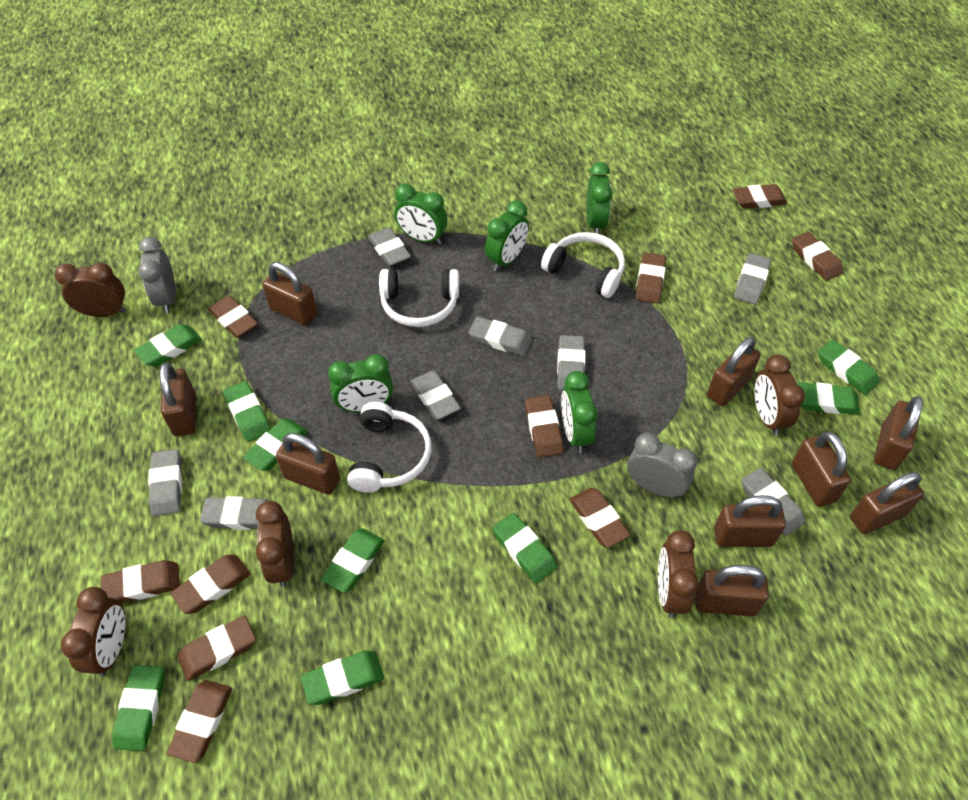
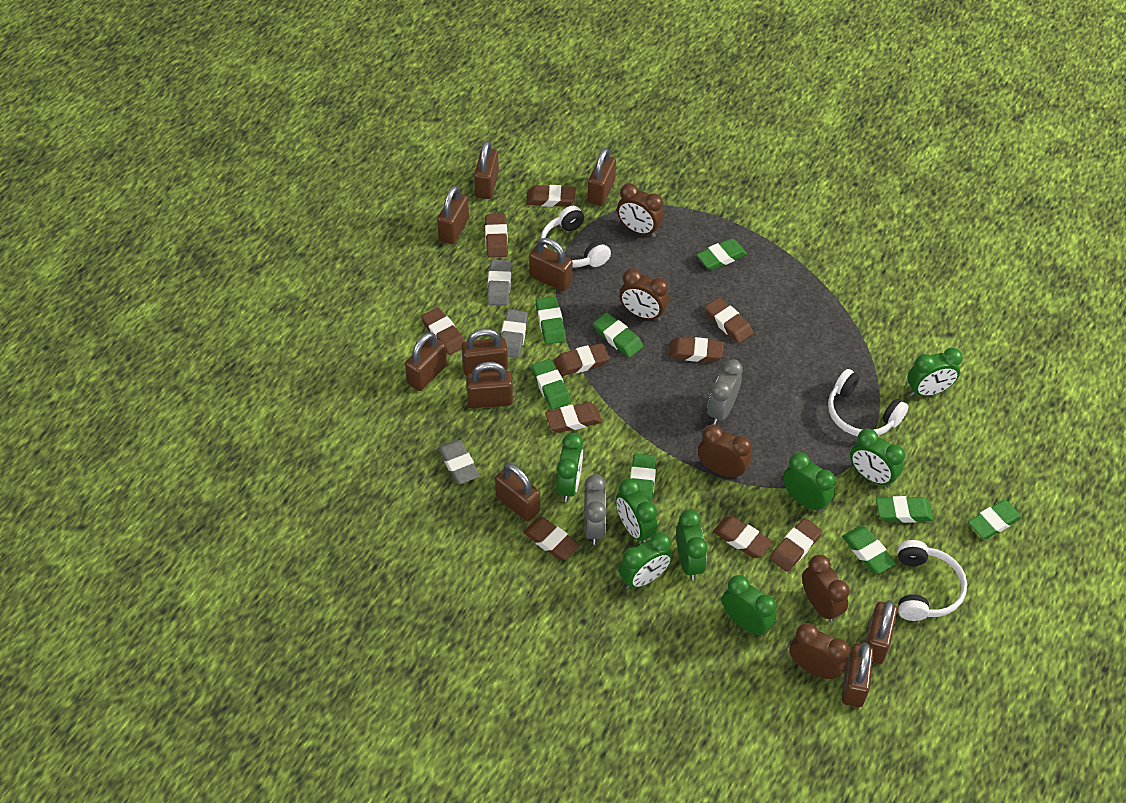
brown padlock: 9 -> 10
green clock: 5 -> 8
green eraser: 9 -> 8
grey eraser: 8 -> 3

